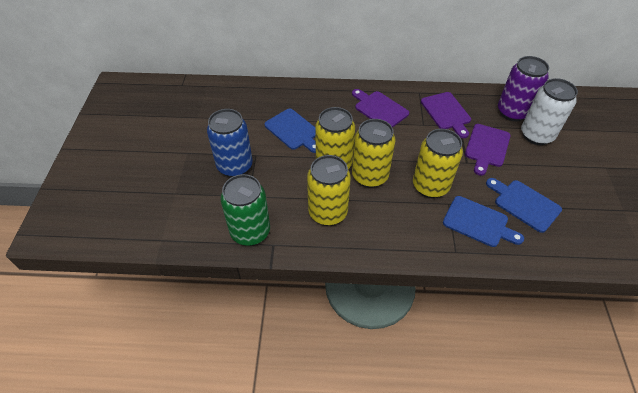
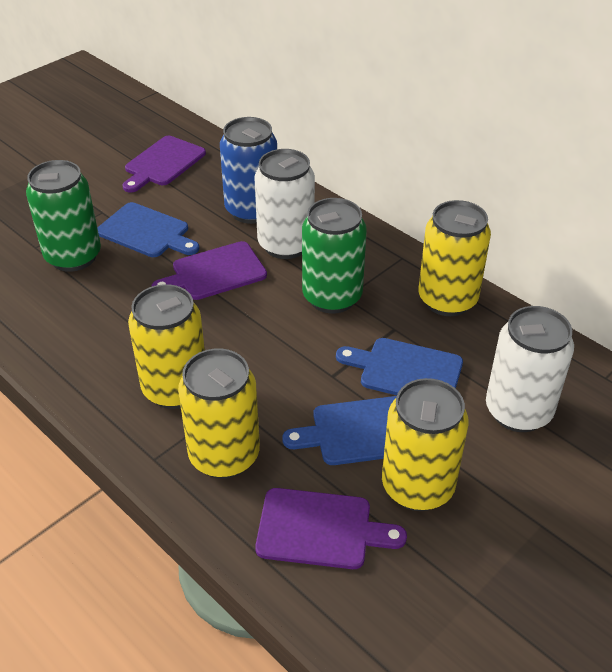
green can: 1 -> 2
purple can: 1 -> 0
white can: 1 -> 2

